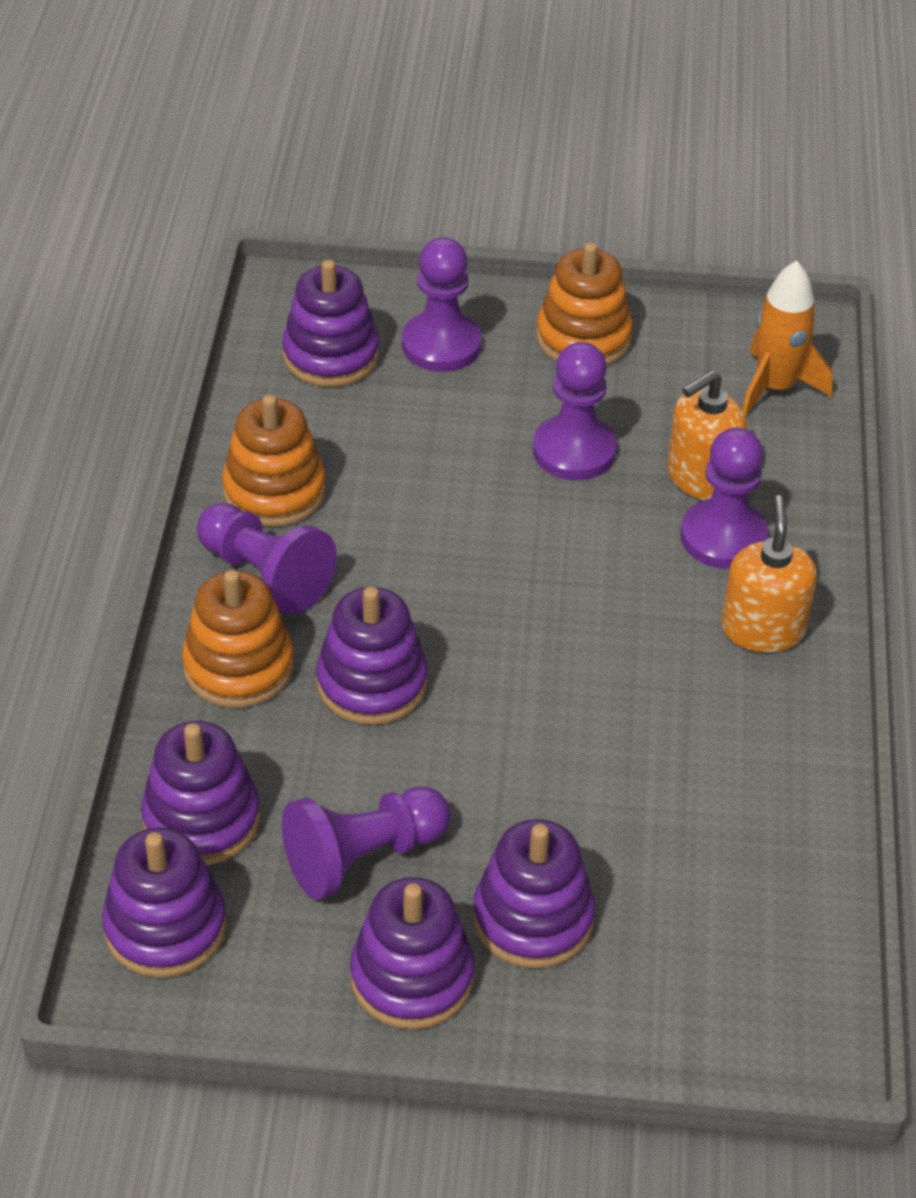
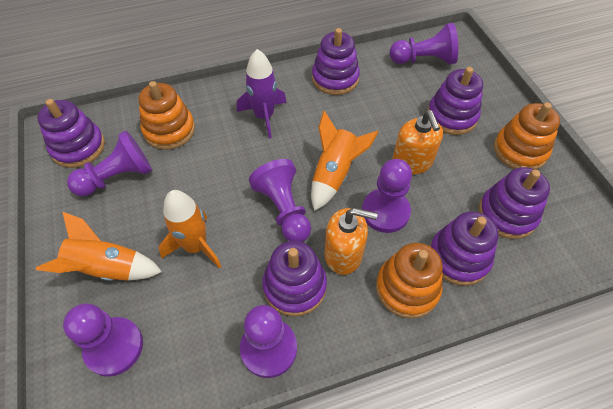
orange rocket: 1 -> 3
purple pawn: 5 -> 6
purple rocket: 0 -> 1

